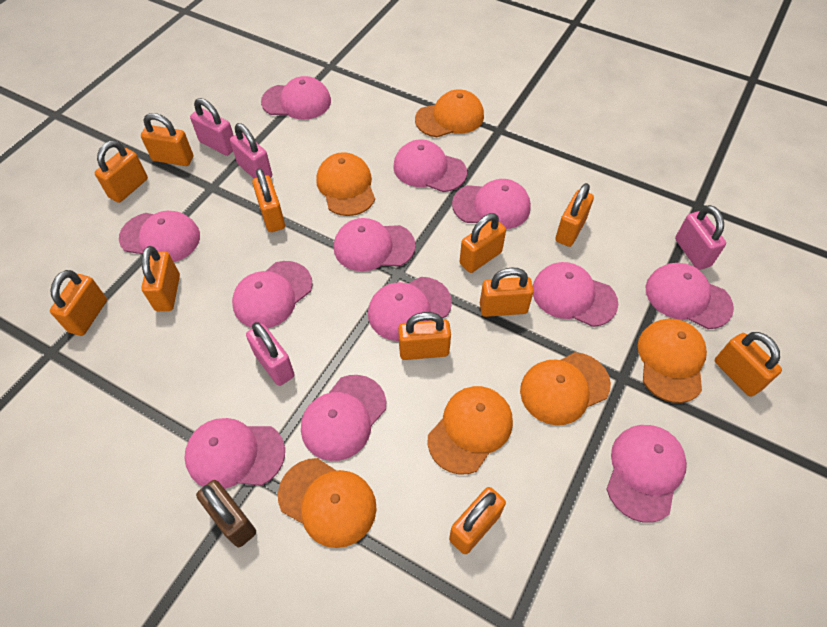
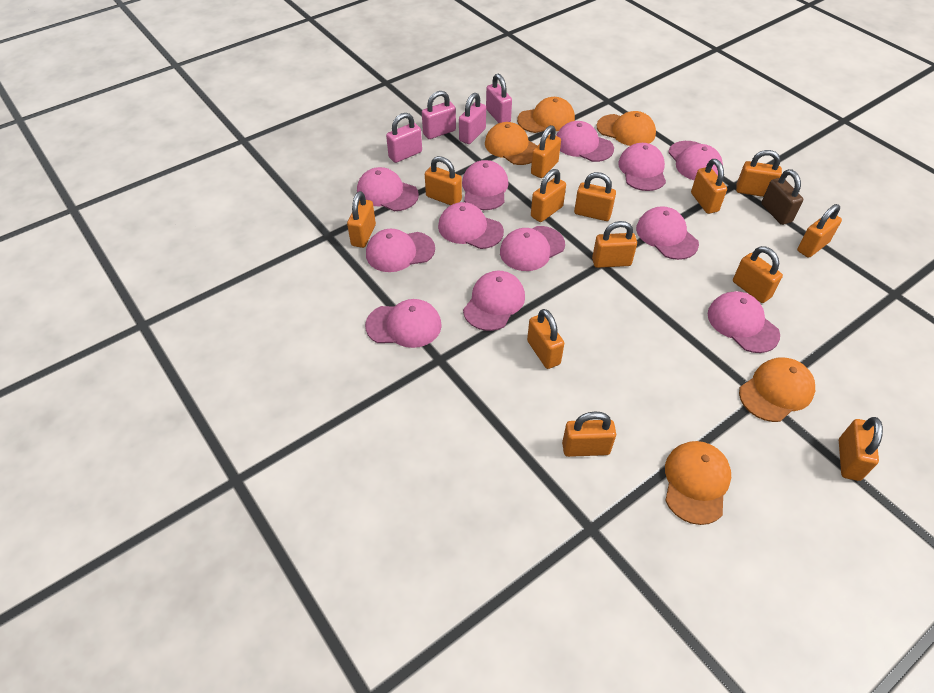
orange cap: 6 -> 5
orange padlock: 11 -> 13

